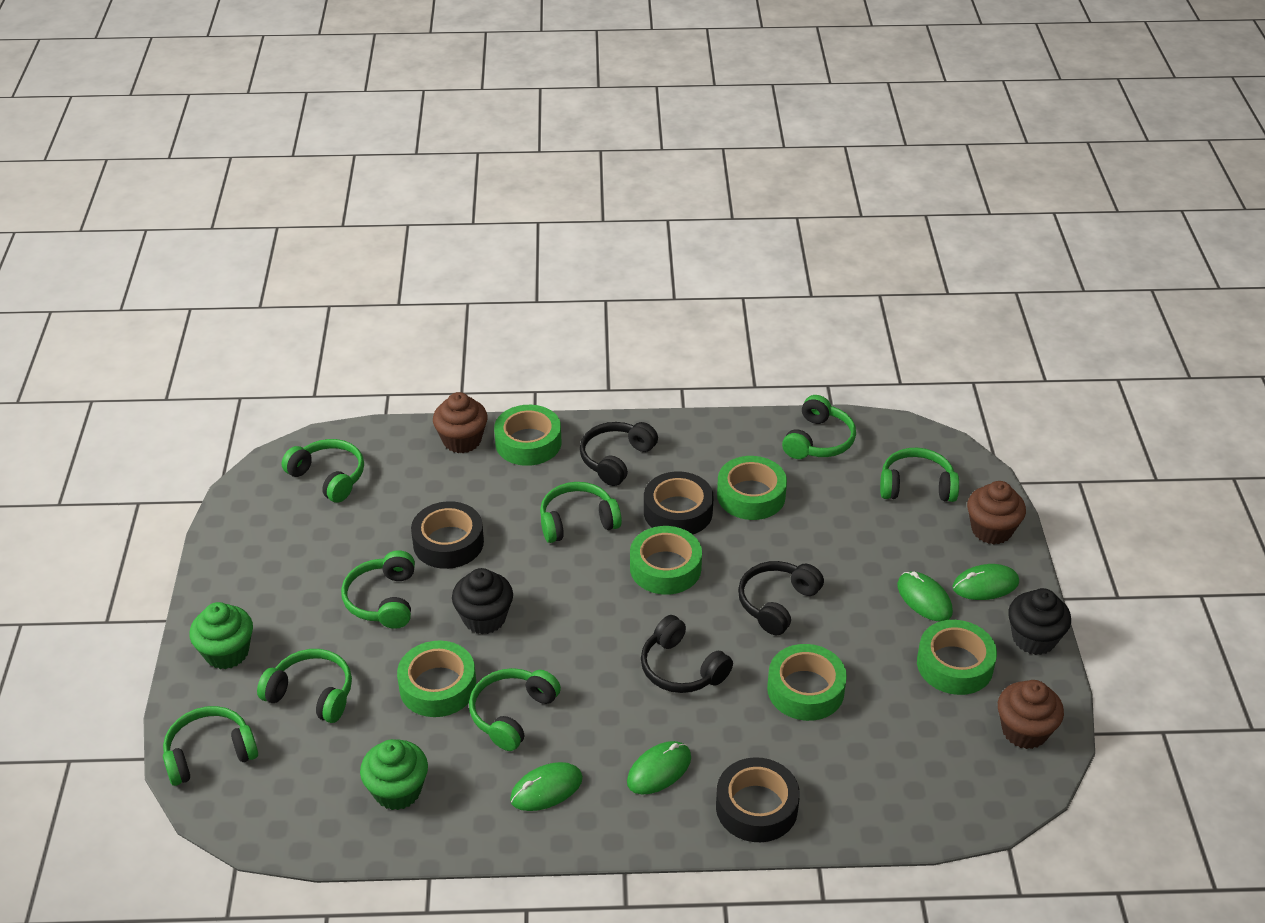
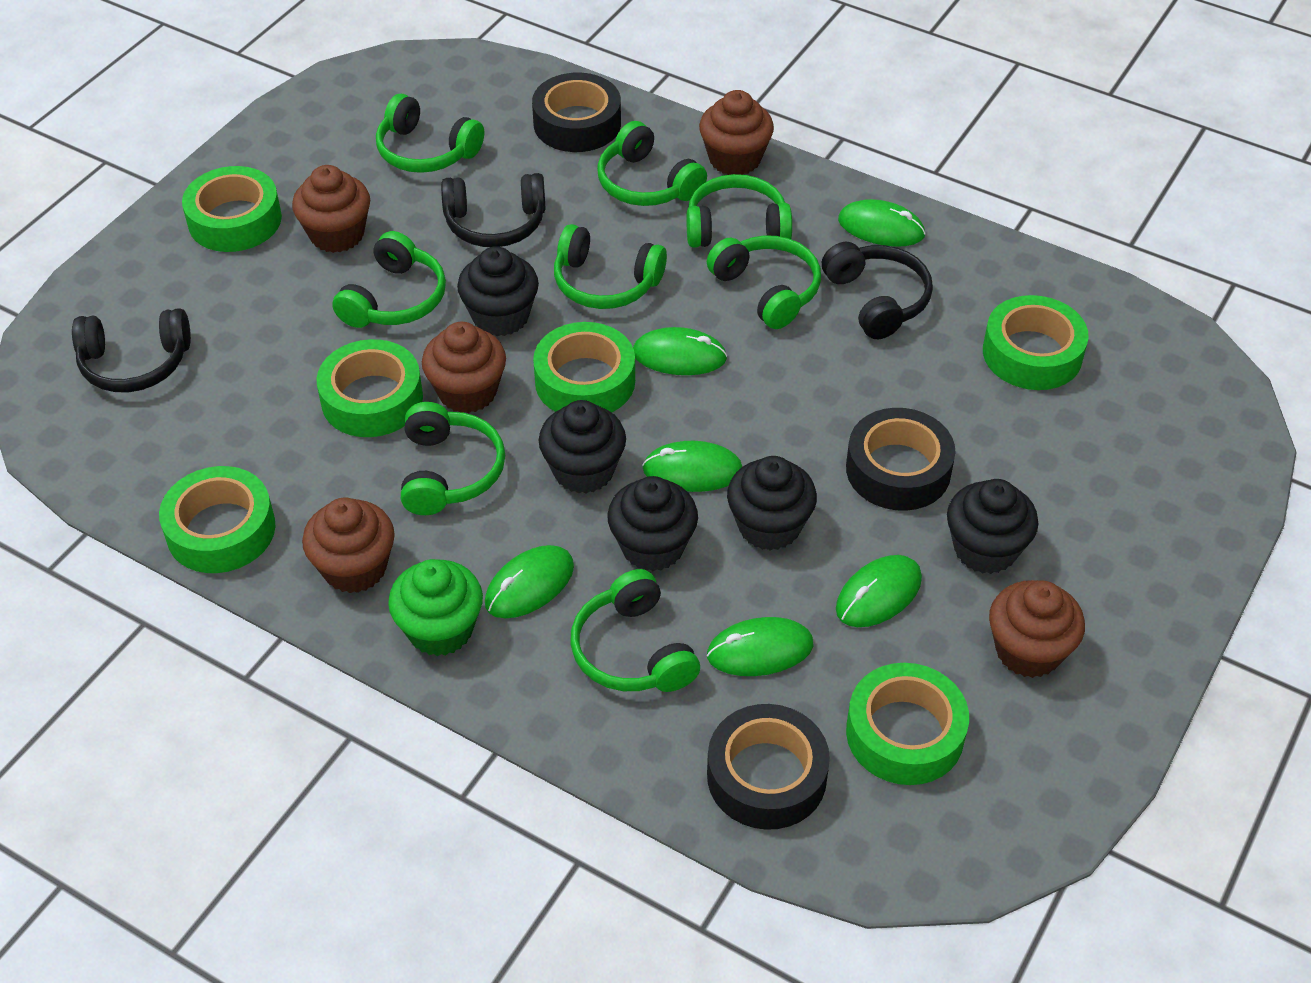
black cupcake: 2 -> 5
brown cupcake: 3 -> 5
green cupcake: 2 -> 1
green mouse: 4 -> 6

